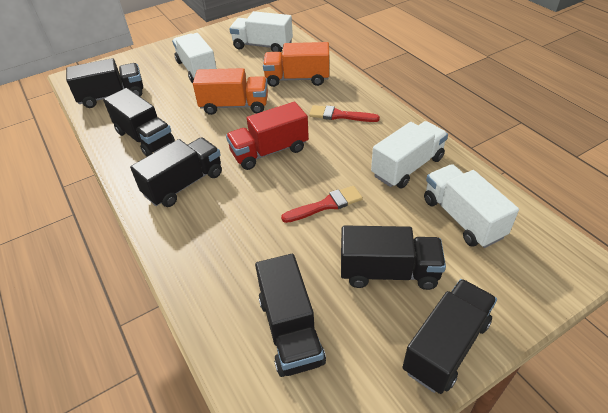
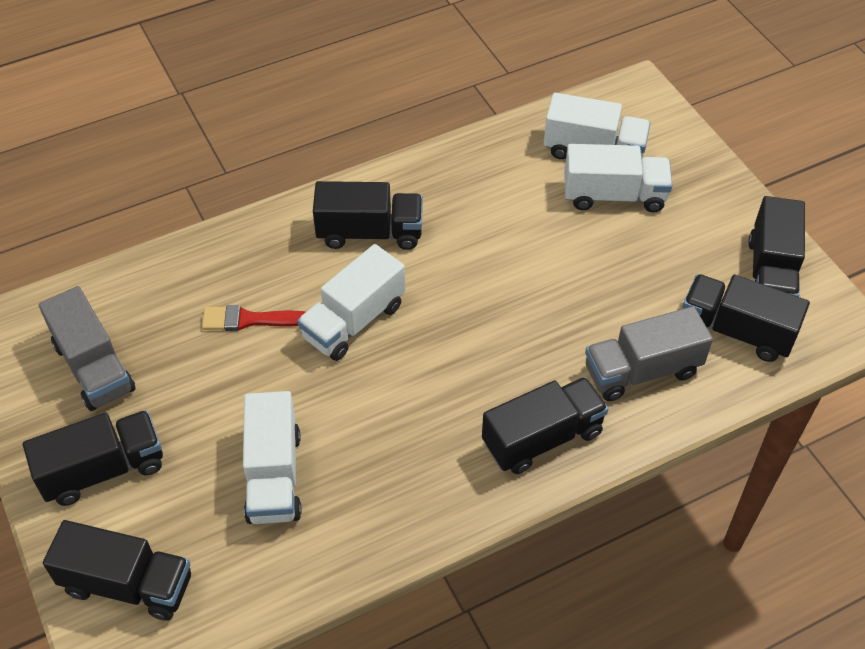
grey truck: 0 -> 2
orange truck: 2 -> 0
red brush: 2 -> 1
red truck: 1 -> 0

